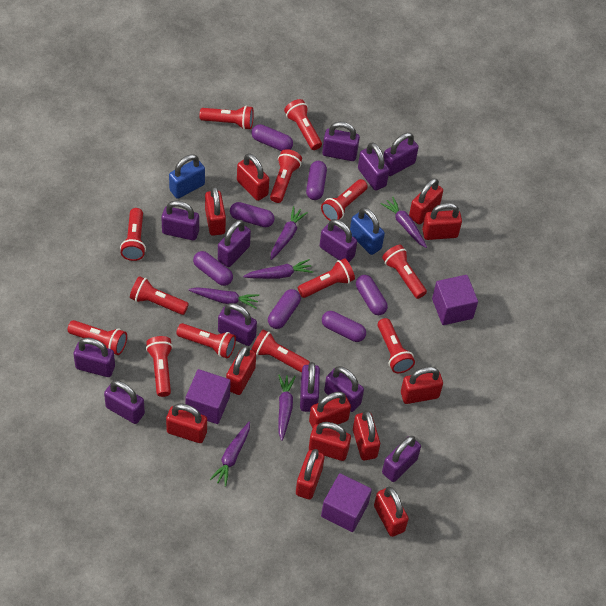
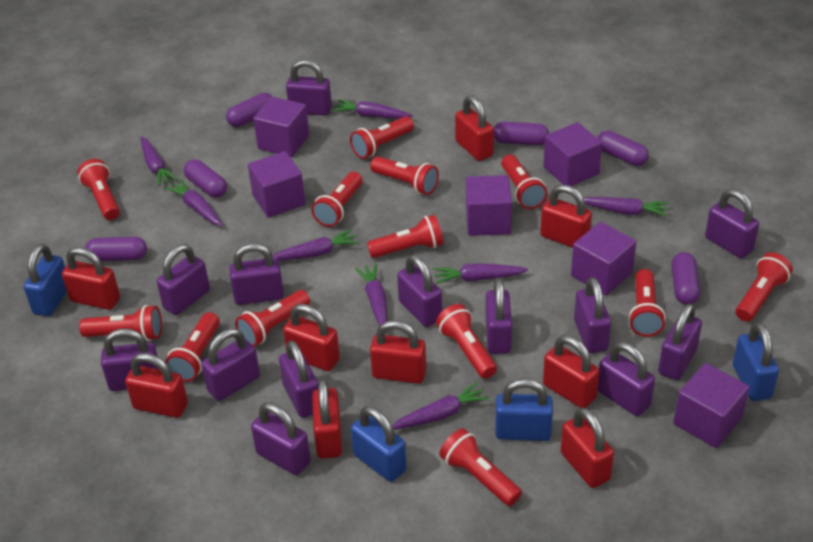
blue padlock: 2 -> 4
purple capsule: 7 -> 6
purple carrot: 6 -> 8
purple cube: 3 -> 6
purple padlock: 12 -> 13
red padlock: 12 -> 9

